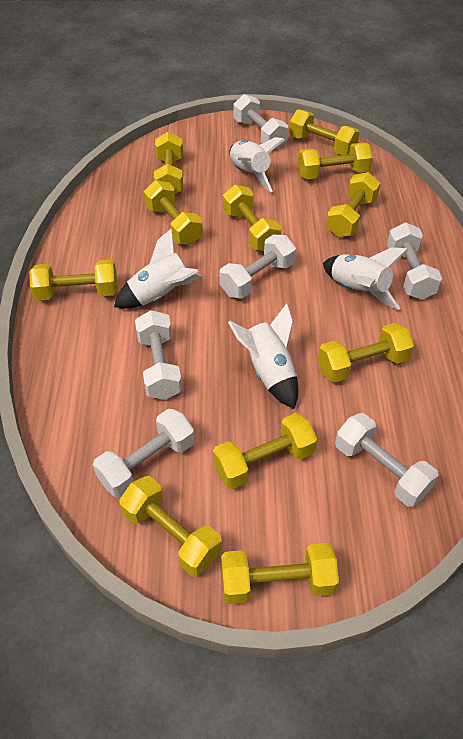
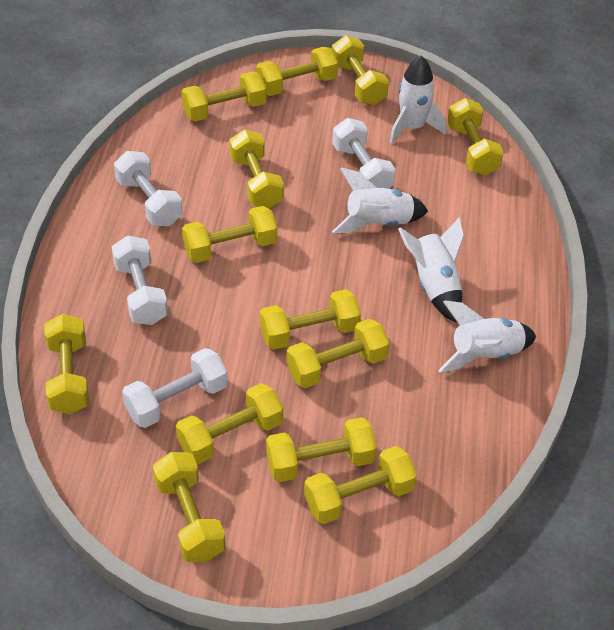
white dumbbell: 6 -> 4
yellow dumbbell: 11 -> 13

